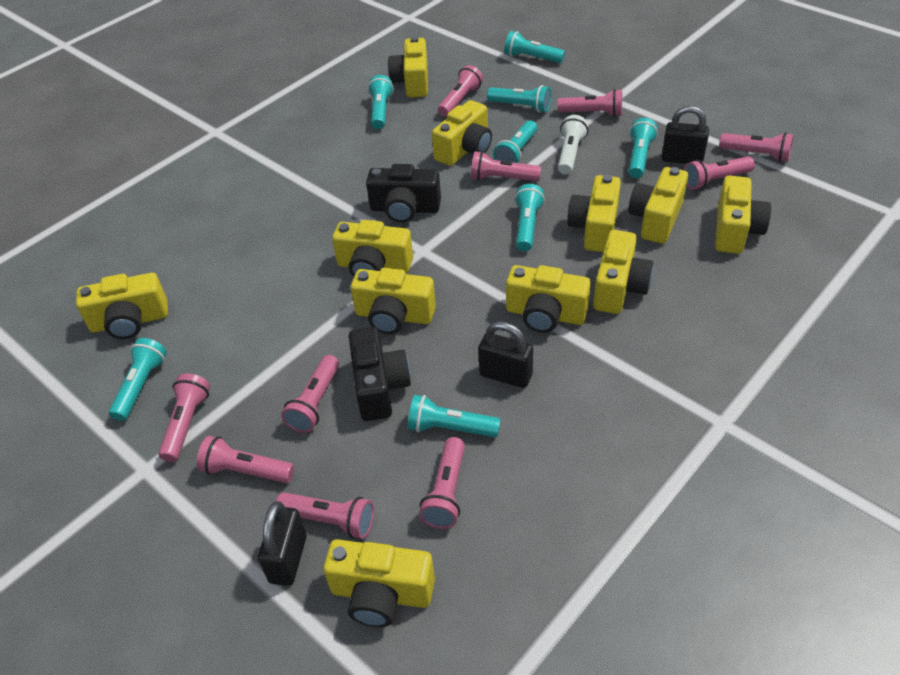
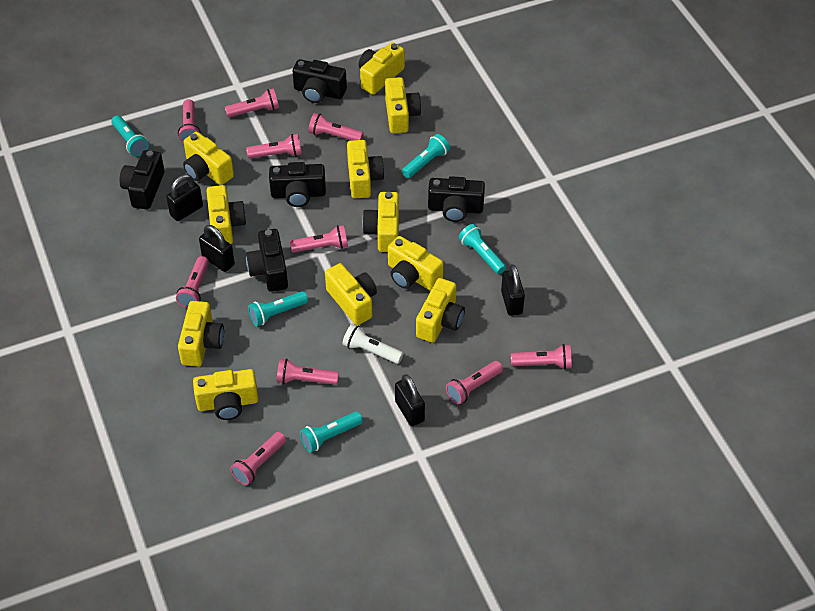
black camera: 2 -> 5
black padlock: 3 -> 4
turquoise flashlight: 8 -> 5

